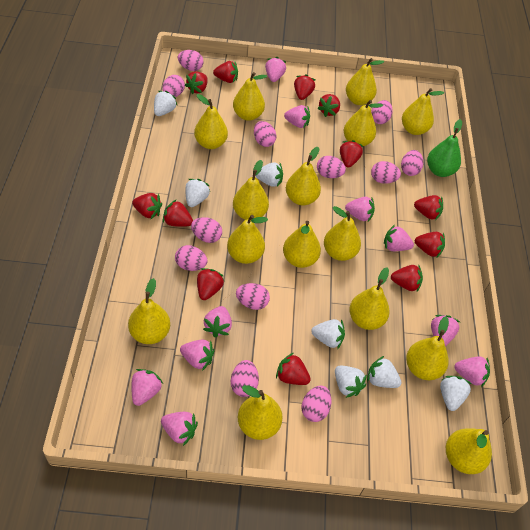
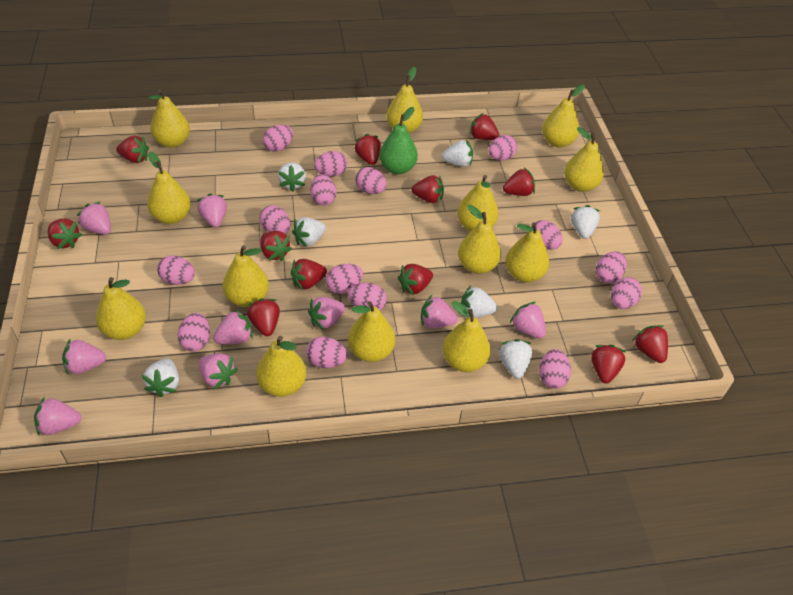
pink egg: 12 -> 15
pink strawberry: 10 -> 9
yellow pear: 15 -> 13

